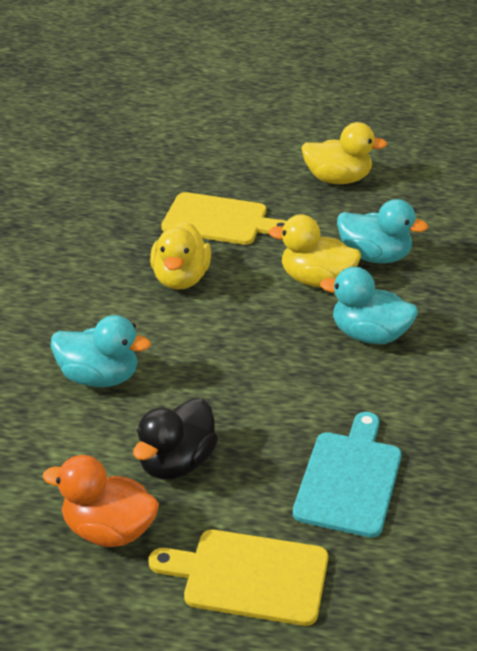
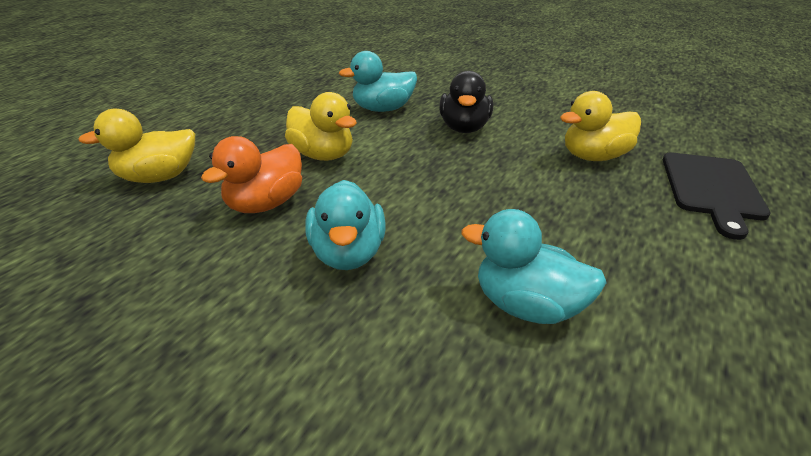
black cutting board: 0 -> 1
turquoise cutting board: 1 -> 0
yellow cutting board: 2 -> 0

